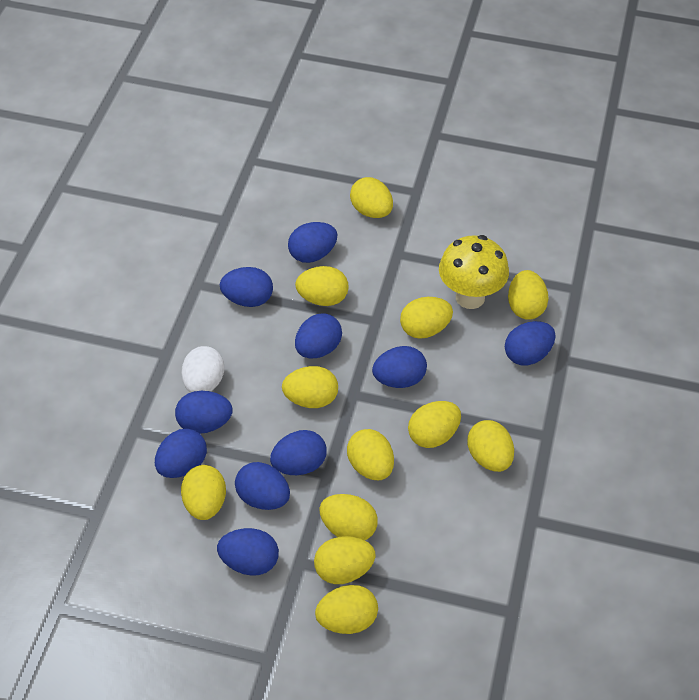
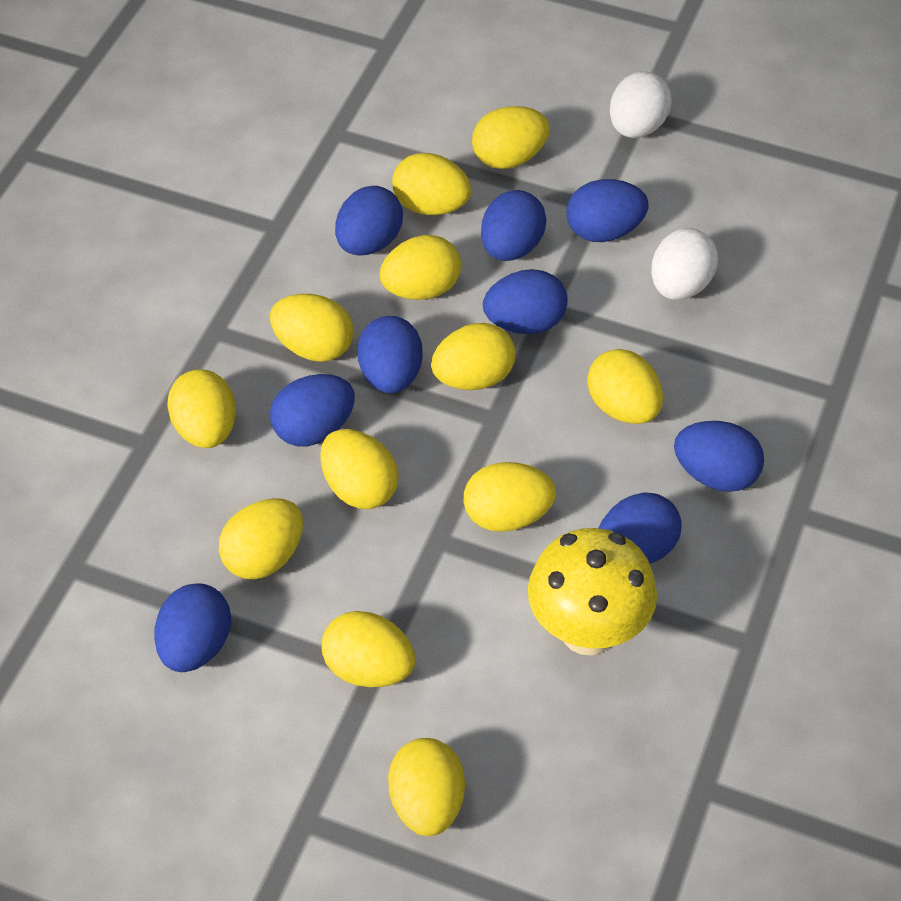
blue egg: 10 -> 9
white egg: 1 -> 2

